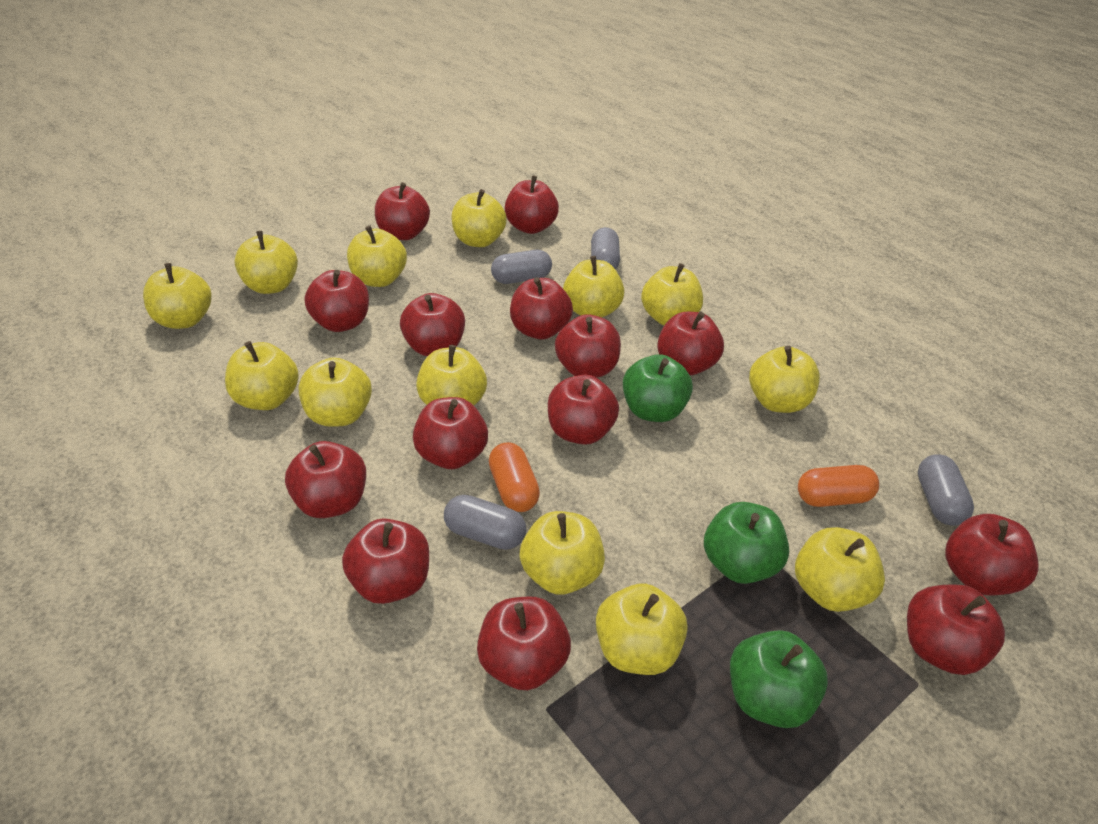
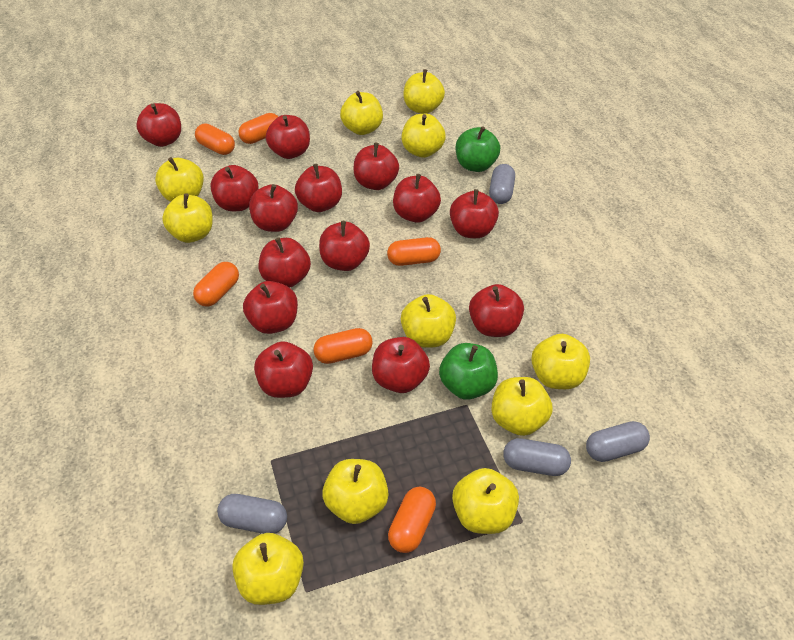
green apple: 3 -> 2
orange capsule: 2 -> 6
yellow apple: 13 -> 11

